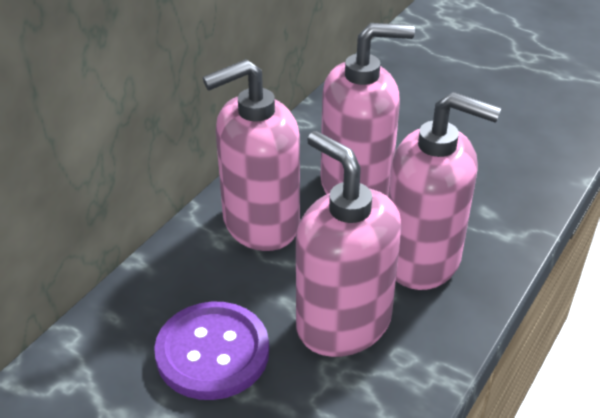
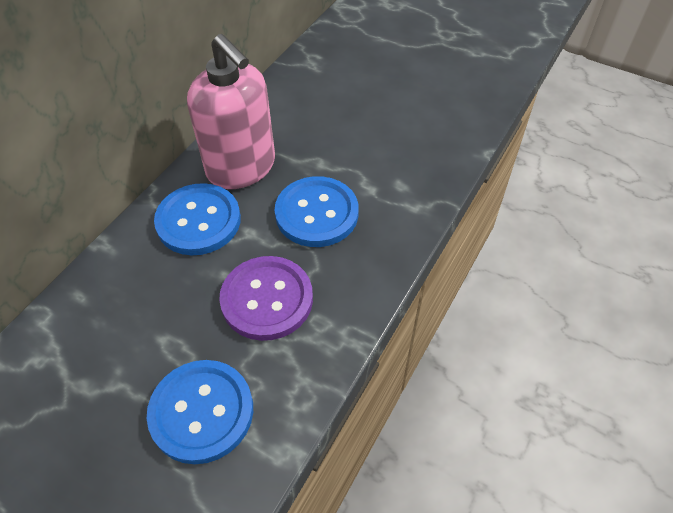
blue button: 0 -> 3
pink soap dispenser: 4 -> 1

